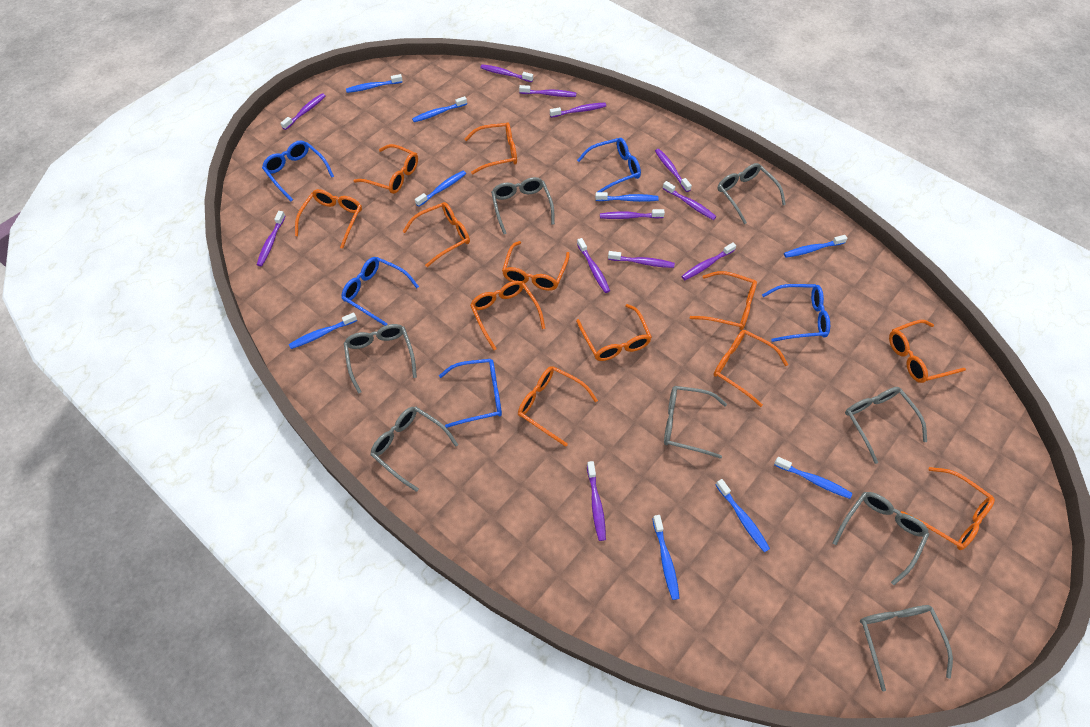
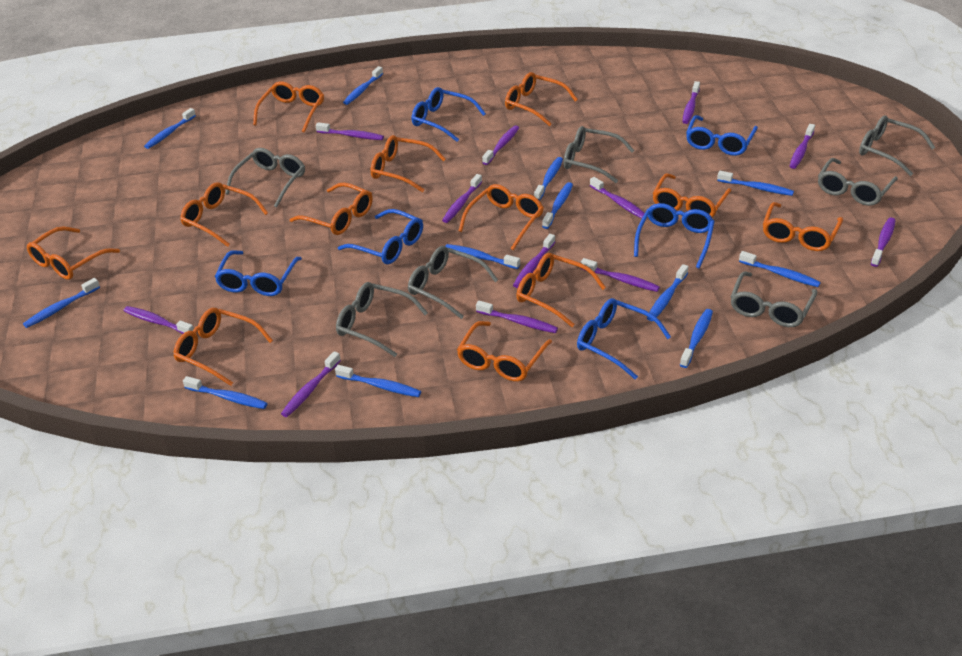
blue glasses: 5 -> 6
blue toothbrush: 9 -> 12
grey glasses: 8 -> 7

